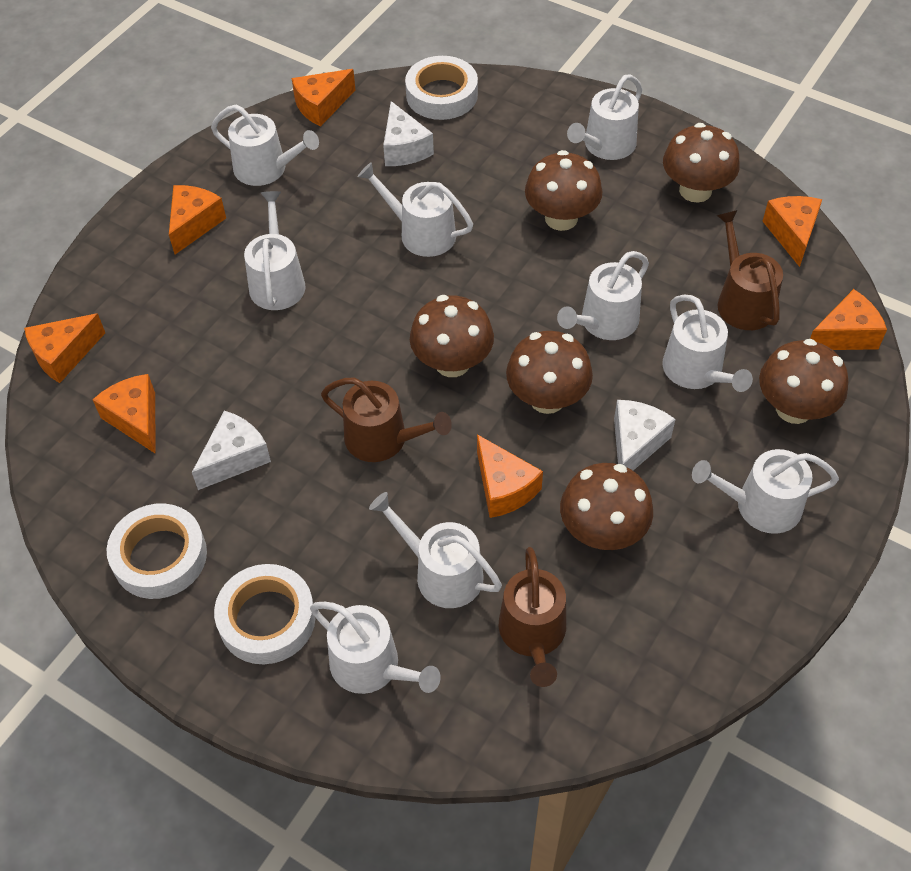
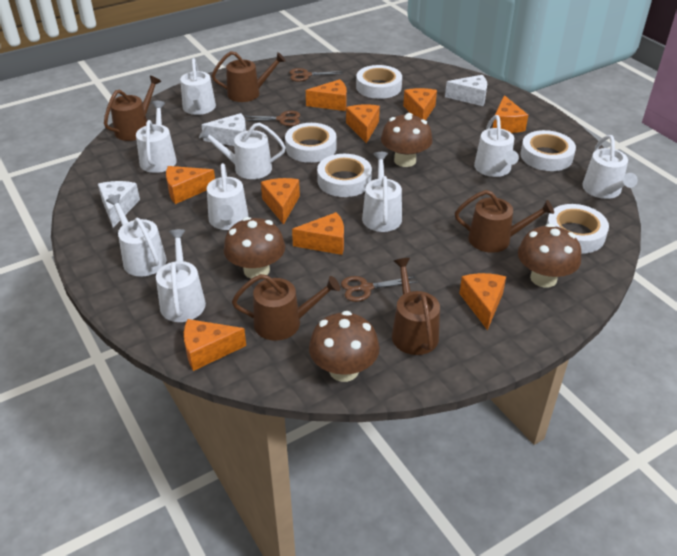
brown mushroom: 6 -> 4
brown scissors: 0 -> 3
brown watering can: 3 -> 5
orange cheese: 7 -> 9
white tape: 3 -> 5

